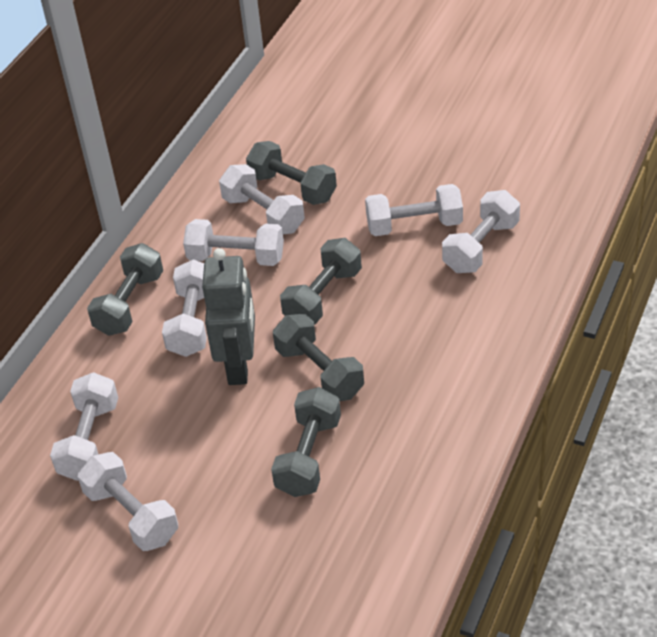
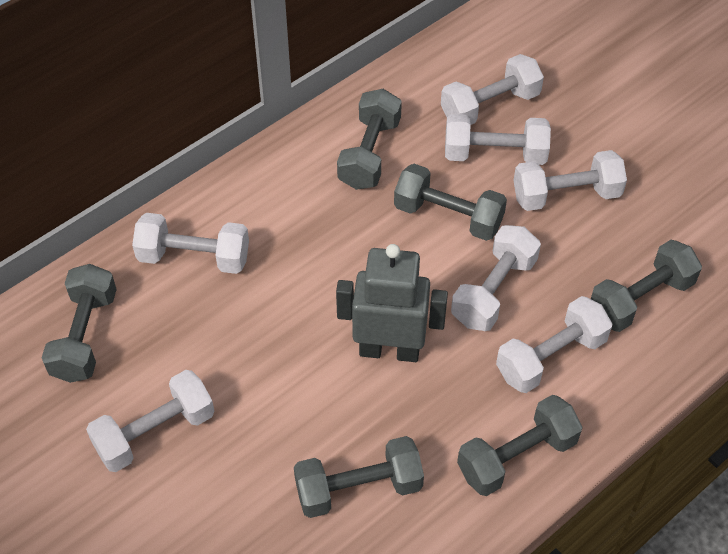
grey dumbbell: 5 -> 6

